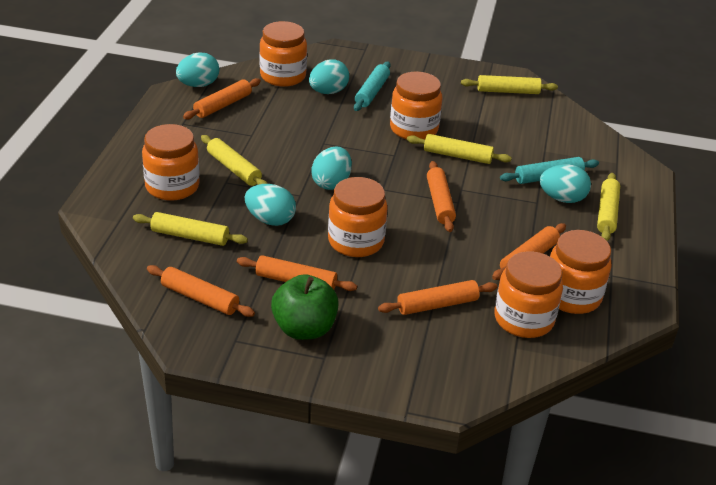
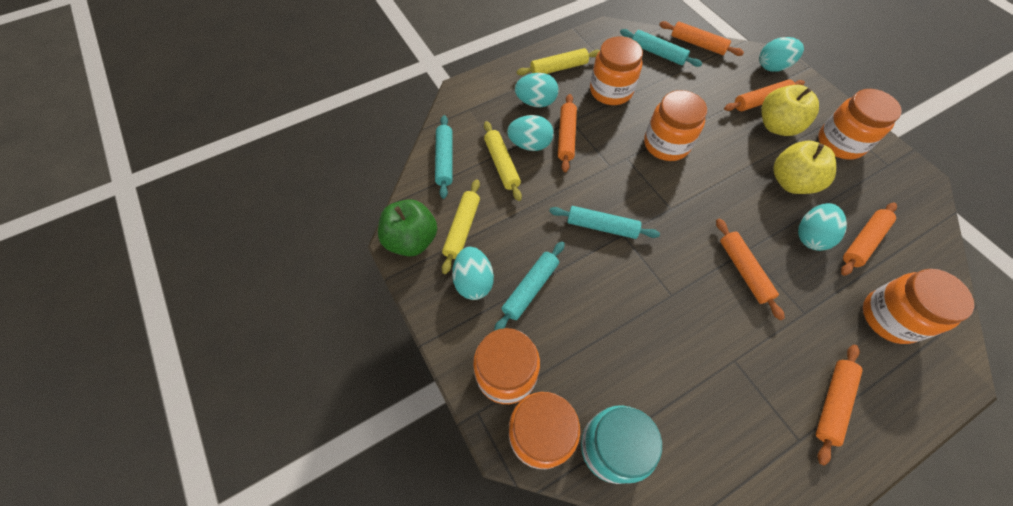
turquoise jar: 0 -> 1
turquoise rolling pin: 2 -> 4
yellow apple: 0 -> 2
yellow rolling pin: 5 -> 3

